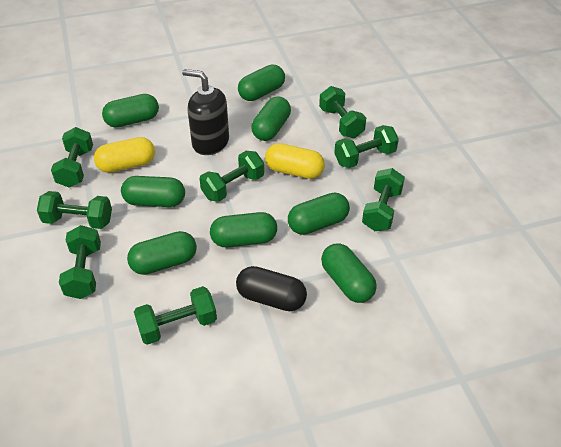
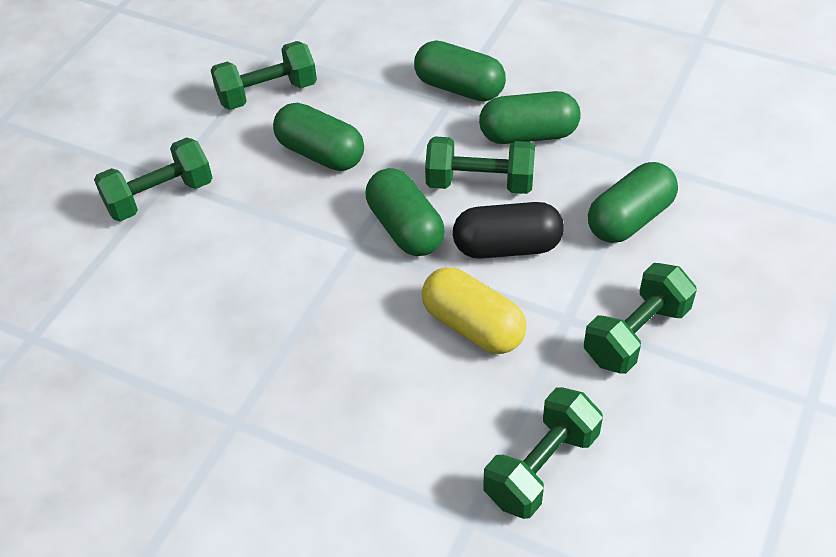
black soap dispenser: 1 -> 0
green capsule: 8 -> 5
green dumbbell: 8 -> 5
yellow capsule: 2 -> 1

